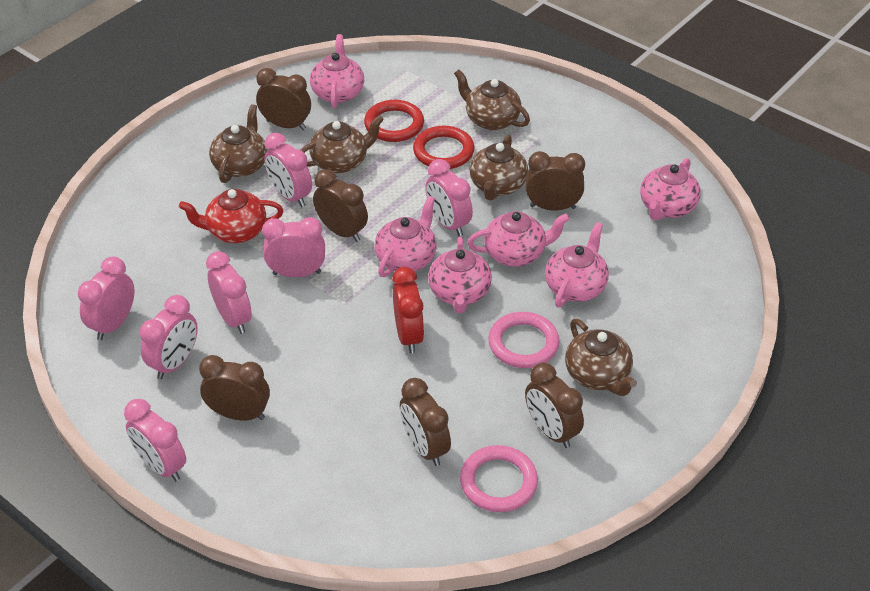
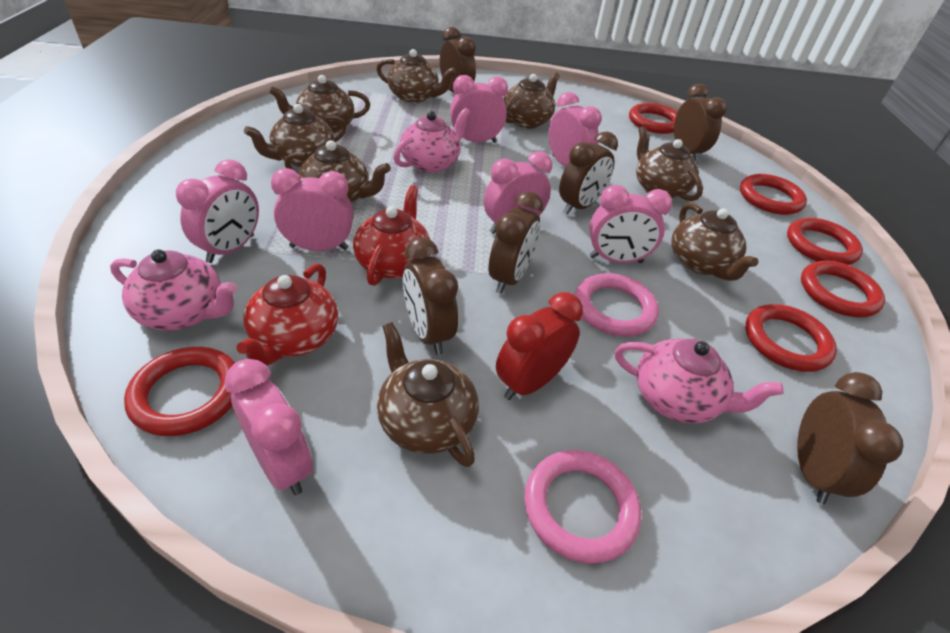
brown teapot: 5 -> 8
pink teapot: 6 -> 3
red ring: 2 -> 6
red teapot: 1 -> 2

